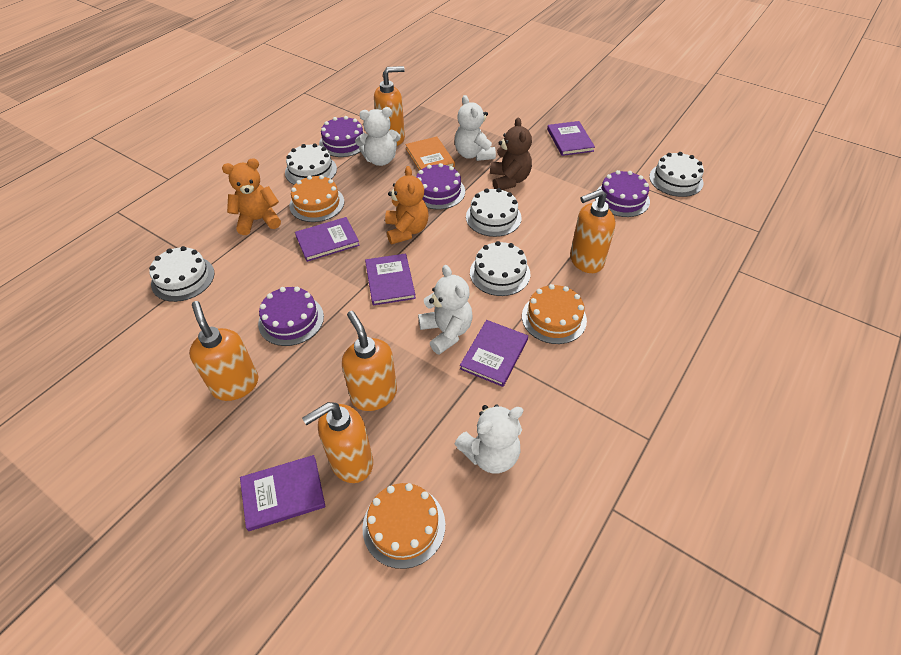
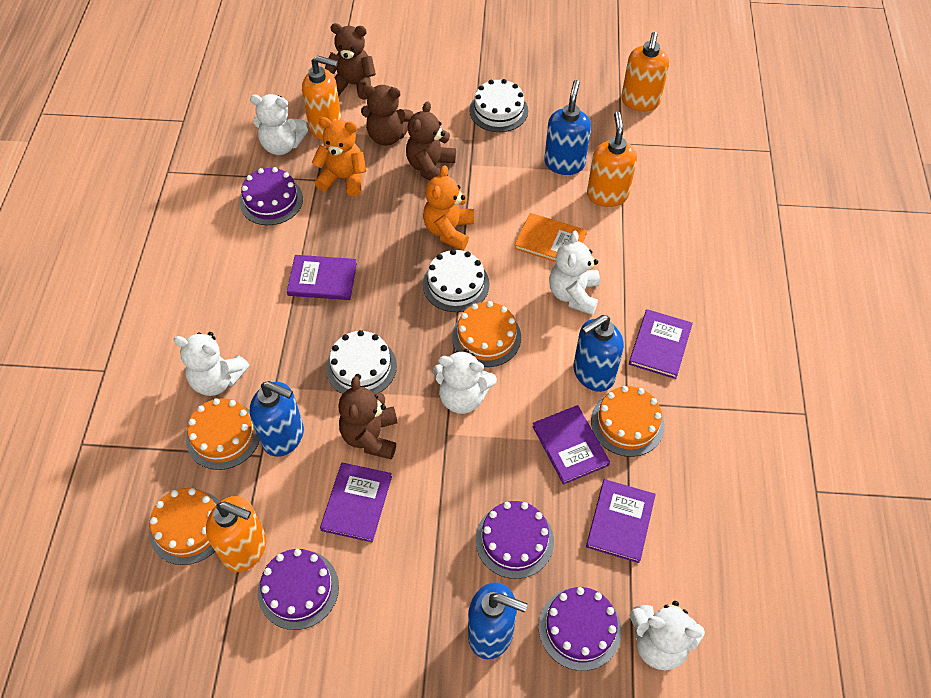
blue soap dispenser: 0 -> 4
brown teddy bear: 1 -> 4
orange cake: 3 -> 4
orange soap dispenser: 5 -> 4
white cake: 5 -> 3
white teddy bear: 4 -> 5

